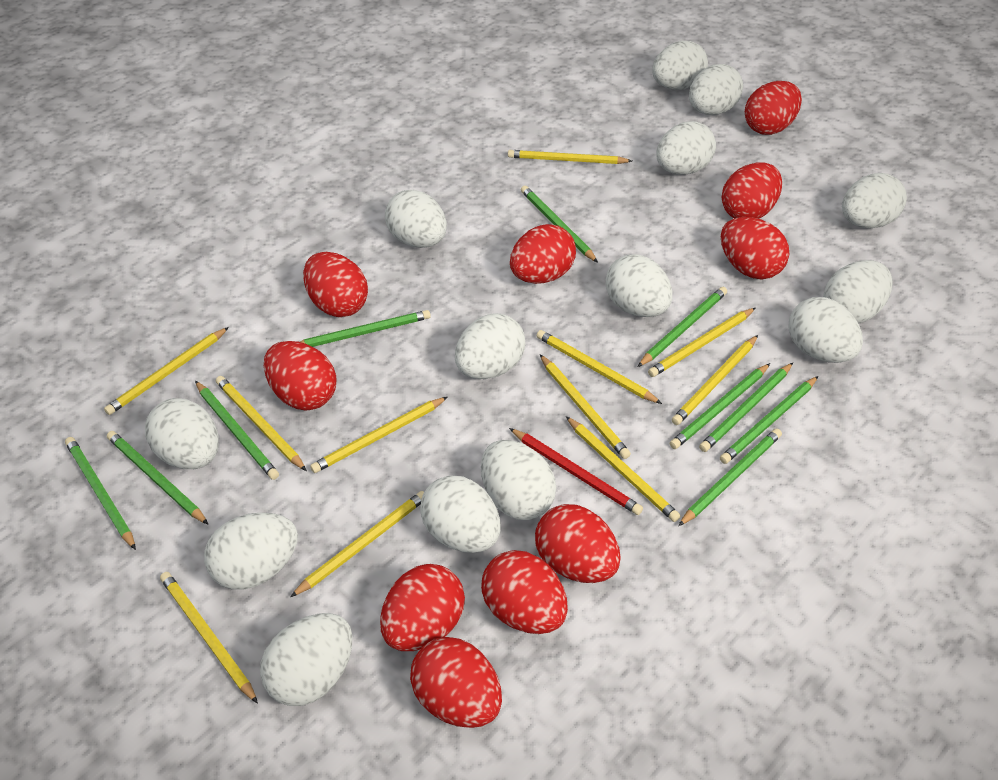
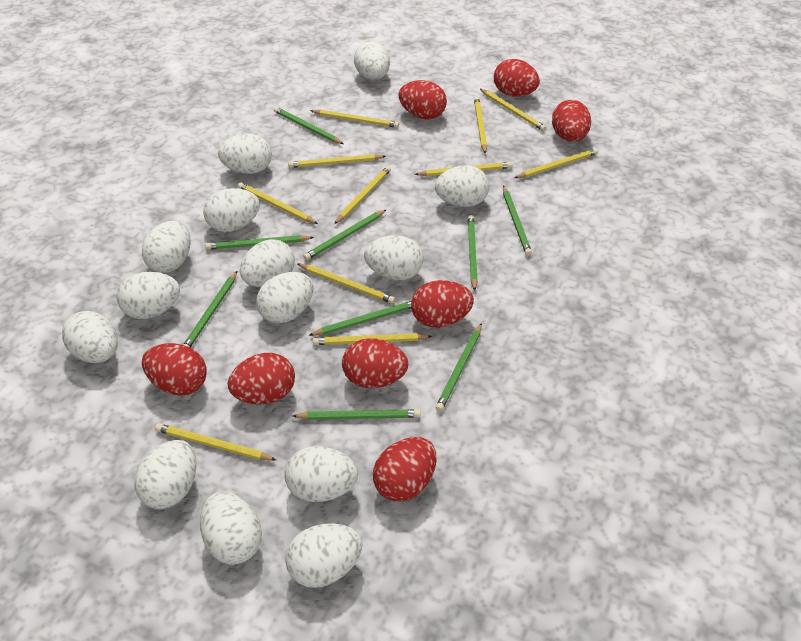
green pencil: 10 -> 9
red egg: 10 -> 8
red pencil: 1 -> 0

